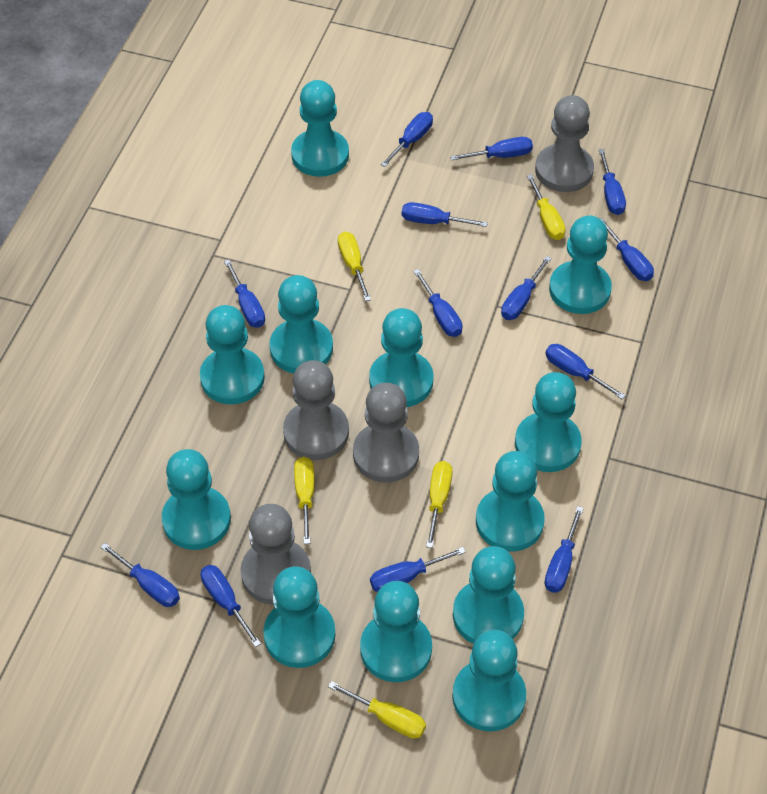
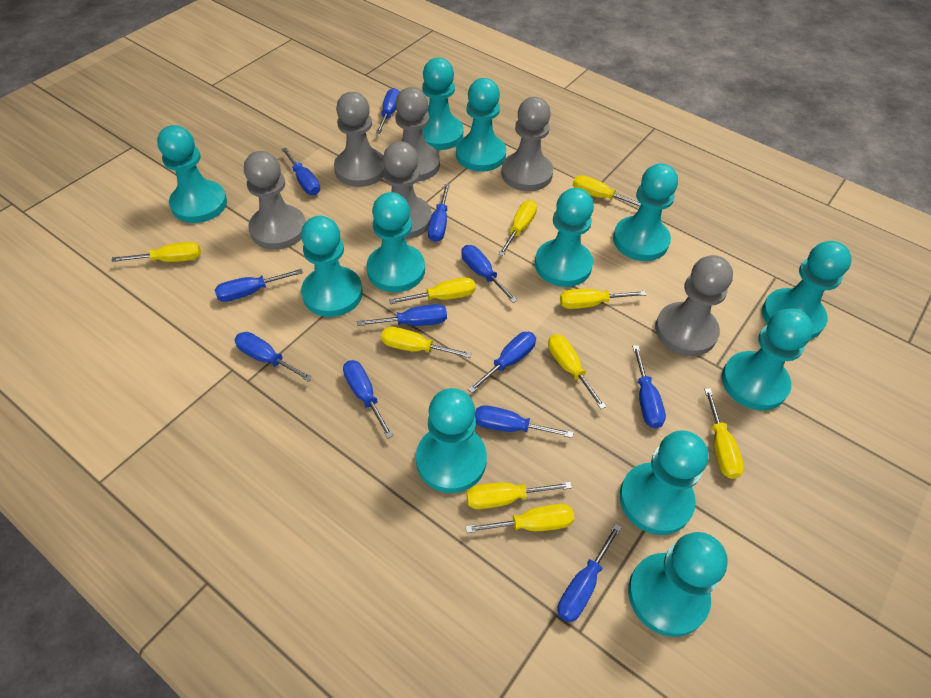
blue screwdriver: 13 -> 12
grey pawn: 4 -> 6
yellow screwdriver: 5 -> 10

